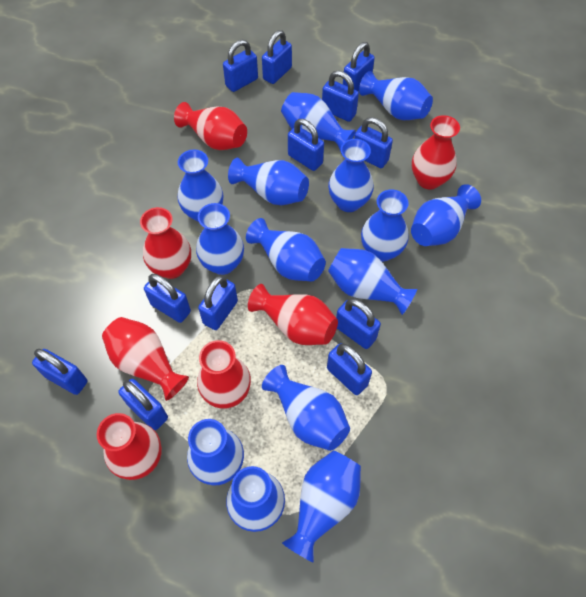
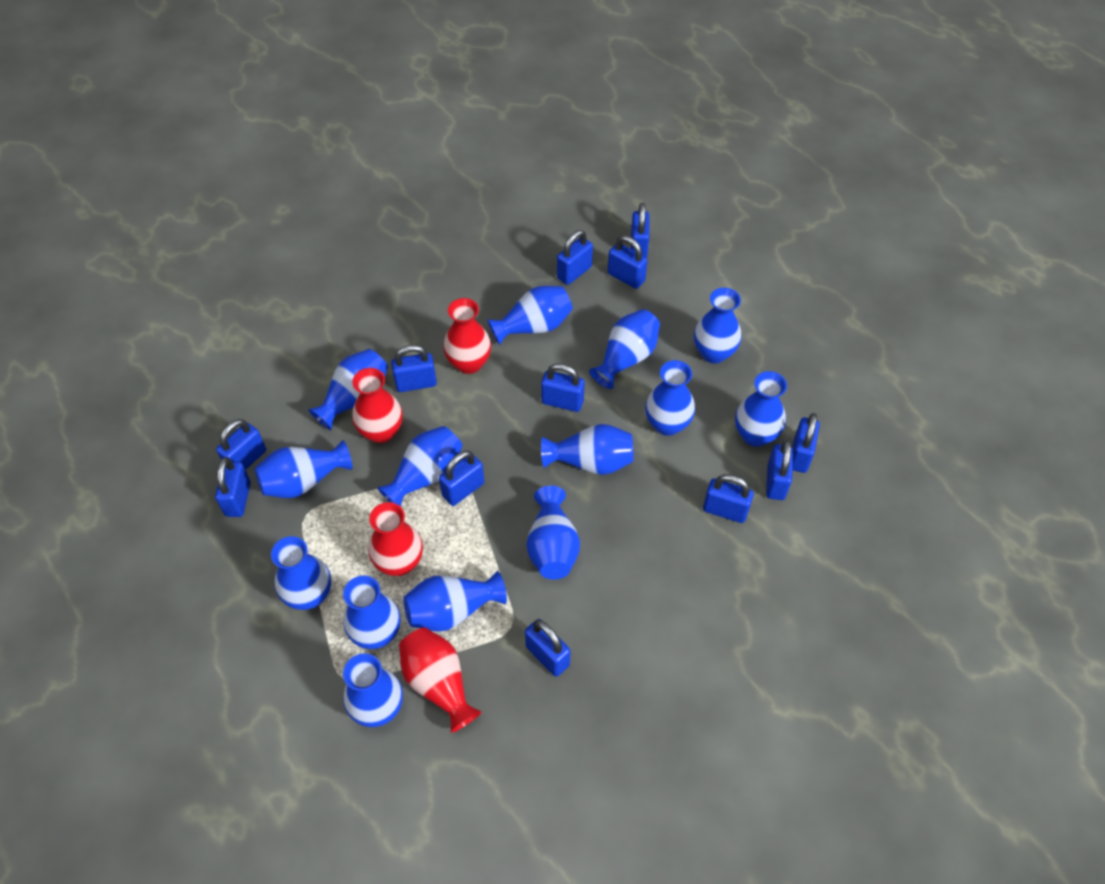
red vase: 7 -> 4

